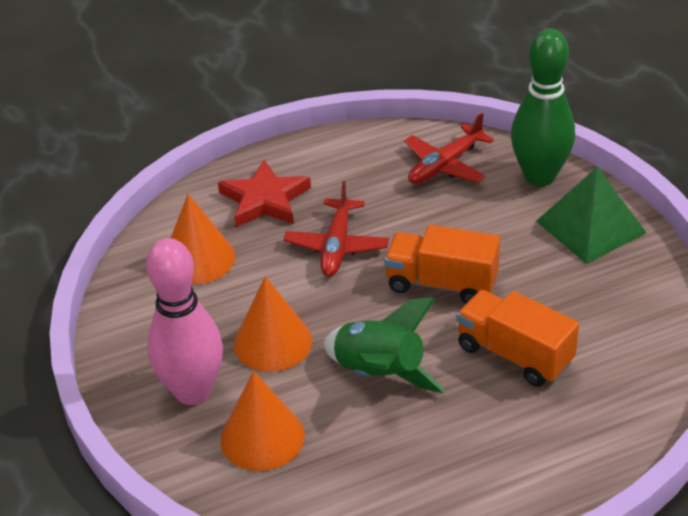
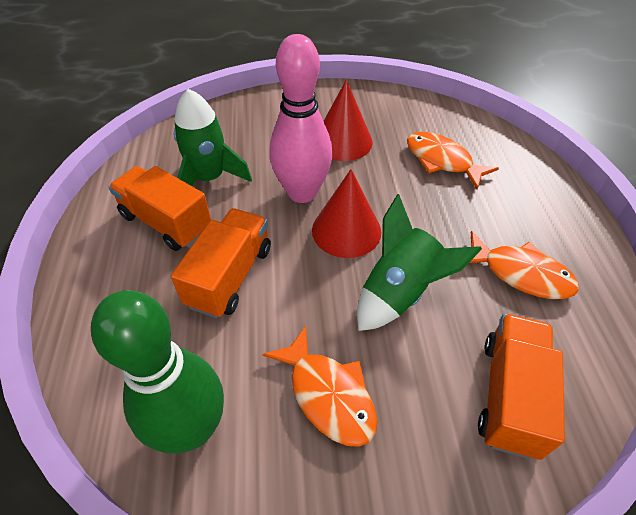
green pyramid: 1 -> 0
green rocket: 1 -> 2
orange cone: 3 -> 0
orange fish: 0 -> 3
orange truck: 2 -> 3
red cone: 0 -> 2
red plane: 2 -> 0
red star: 1 -> 0

